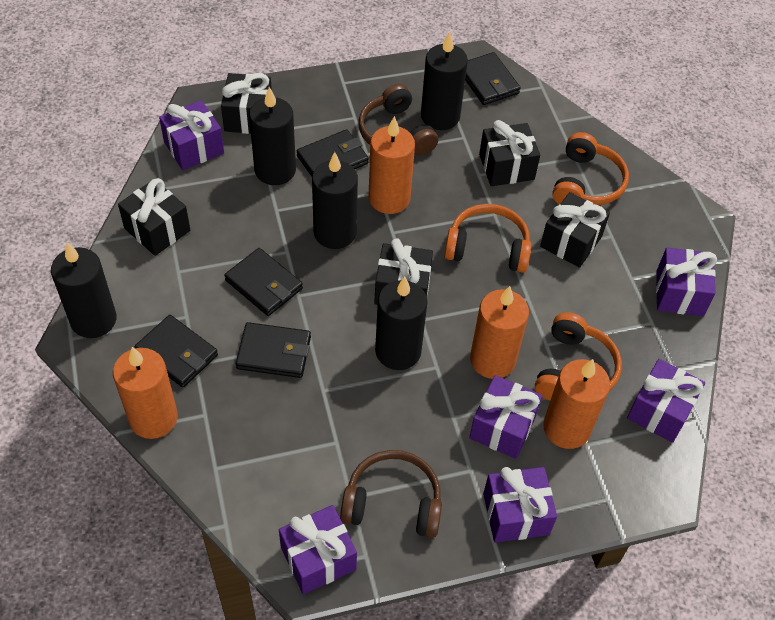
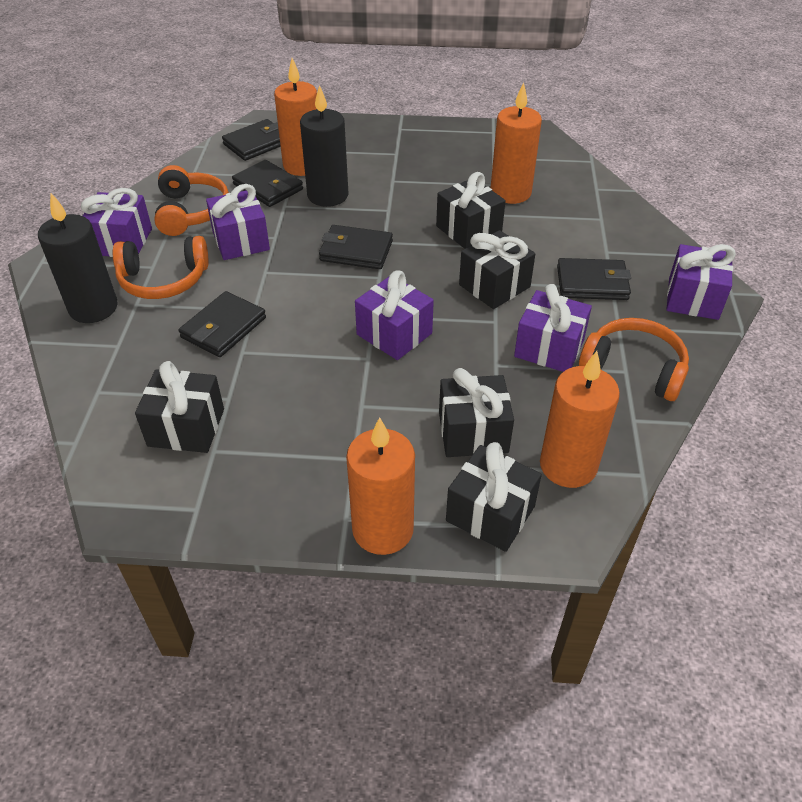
black candle: 5 -> 2
brown headphones: 2 -> 0
purple gift: 6 -> 5

